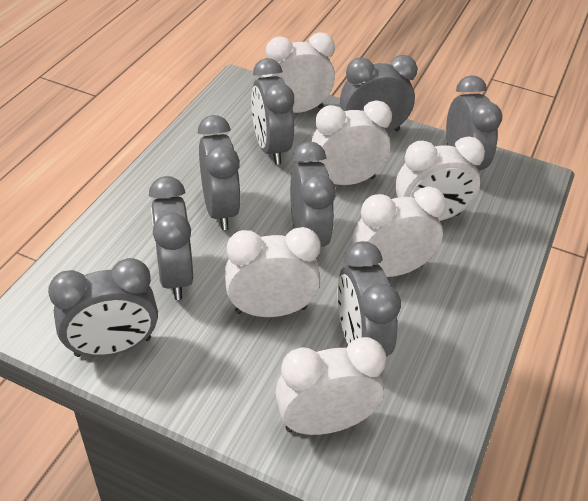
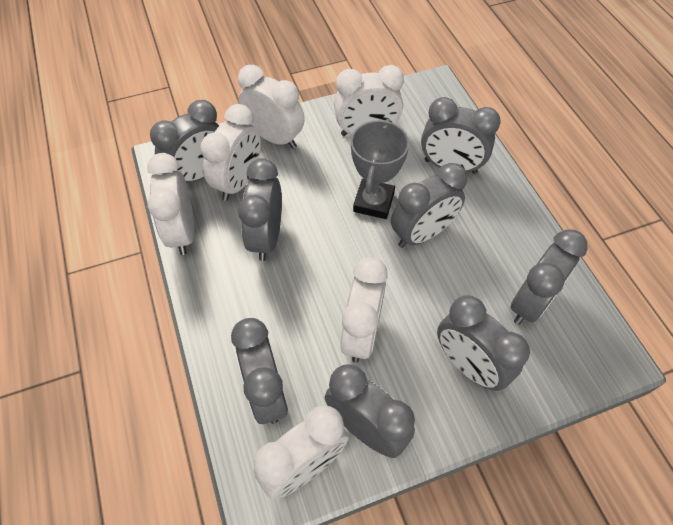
grey trophy: 0 -> 1

